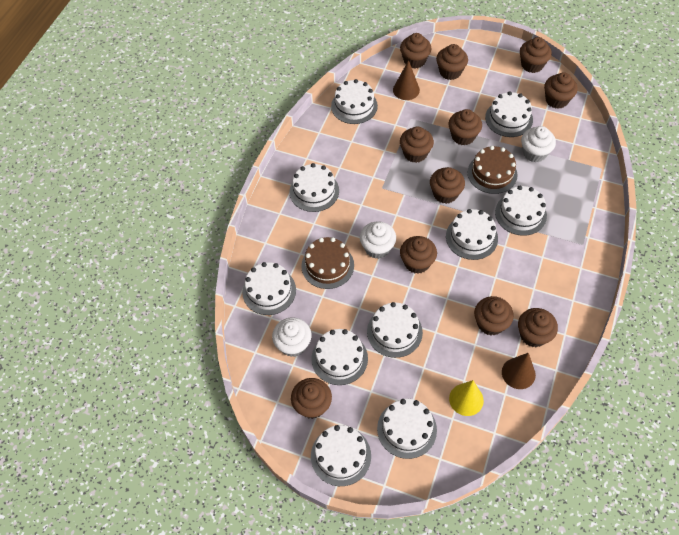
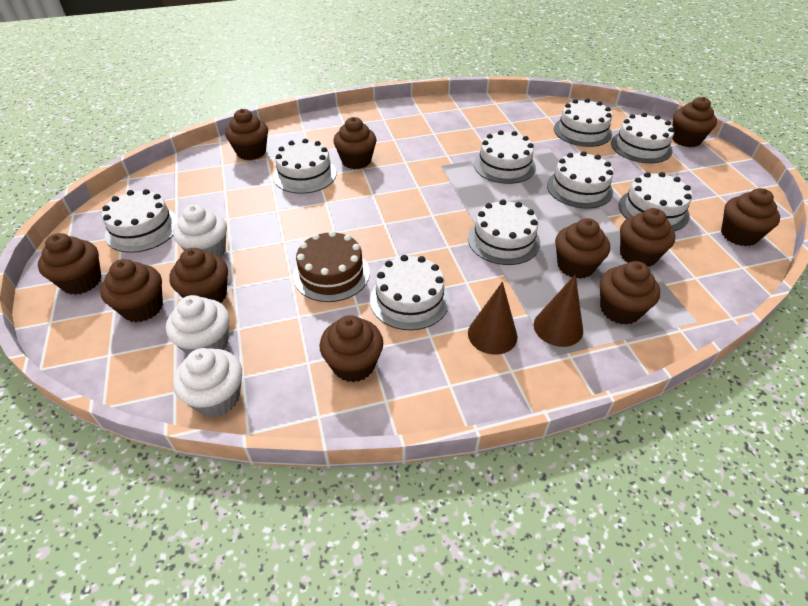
brown cake: 2 -> 1
white cake: 10 -> 9
yellow cone: 1 -> 0

